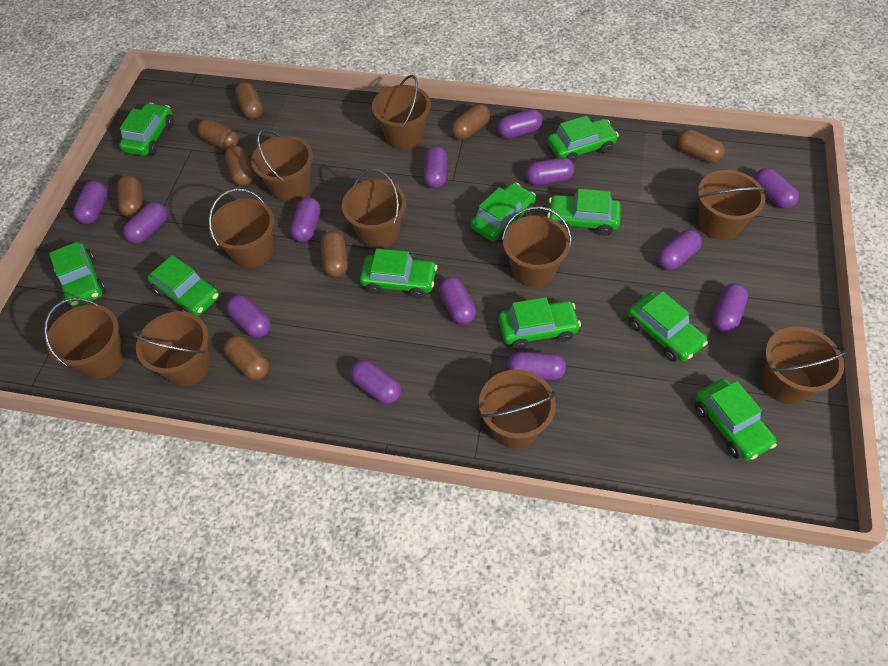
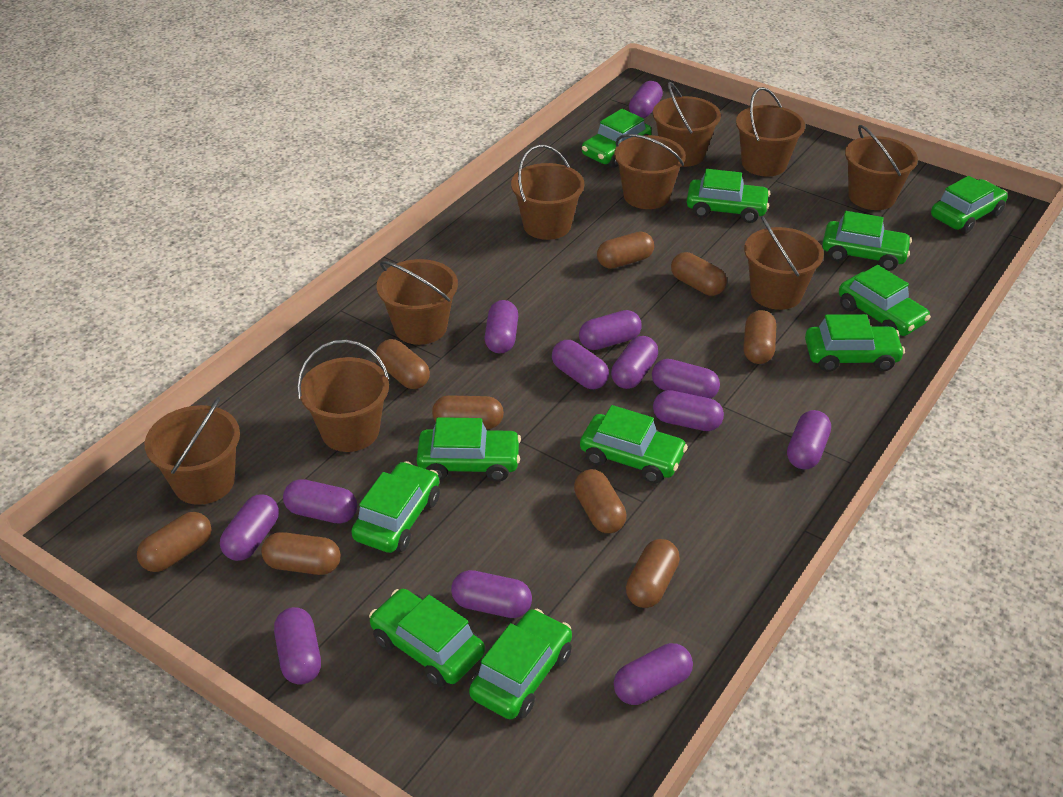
brown bucket: 10 -> 9
brown capsule: 8 -> 9
green car: 10 -> 11

